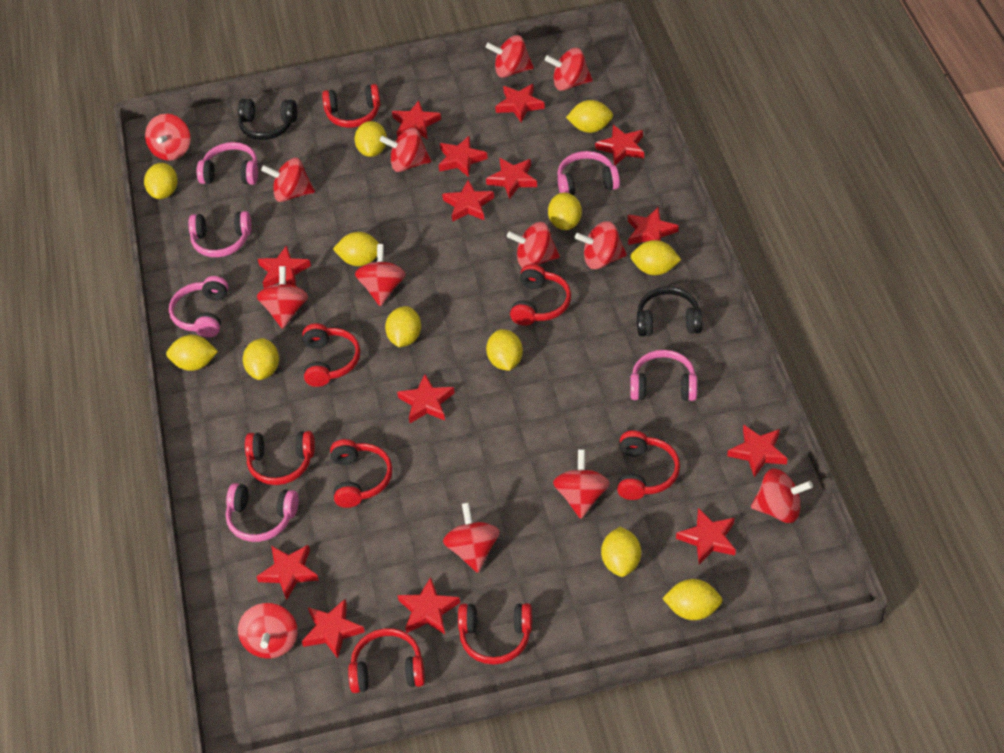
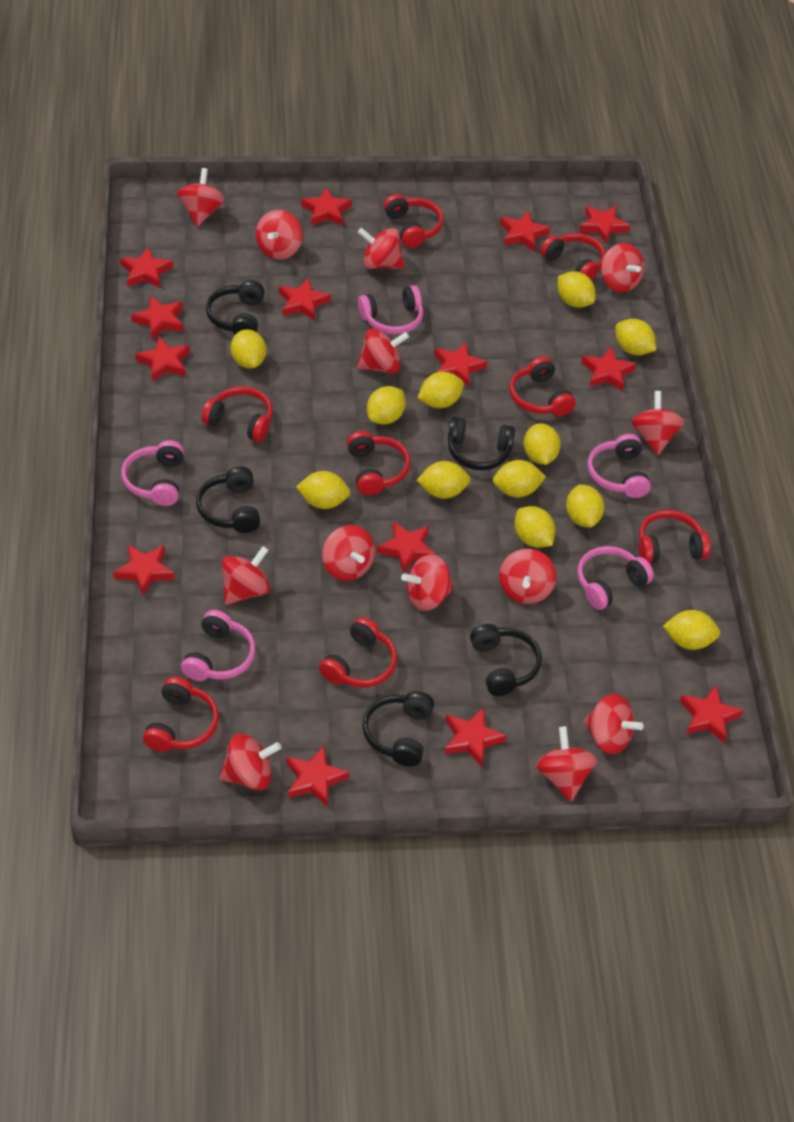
black headphones: 2 -> 5
pink headphones: 6 -> 5

